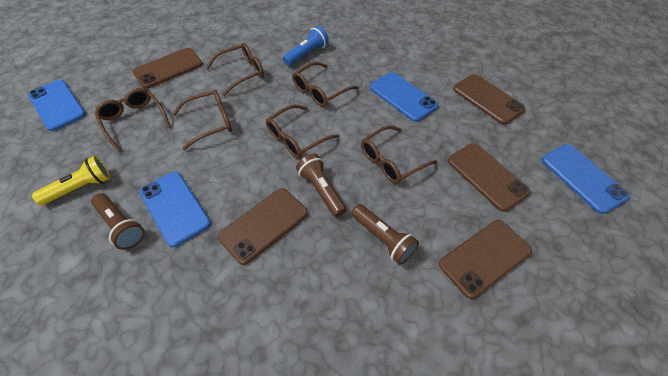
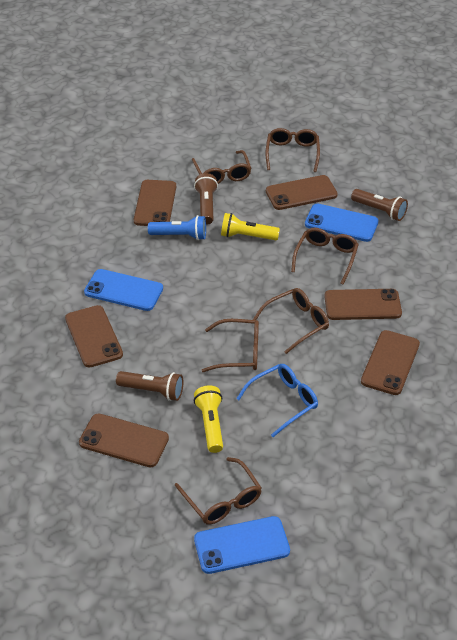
blue glasses: 0 -> 1
blue phone: 4 -> 3
brown phone: 5 -> 6
yellow flashlight: 1 -> 2

